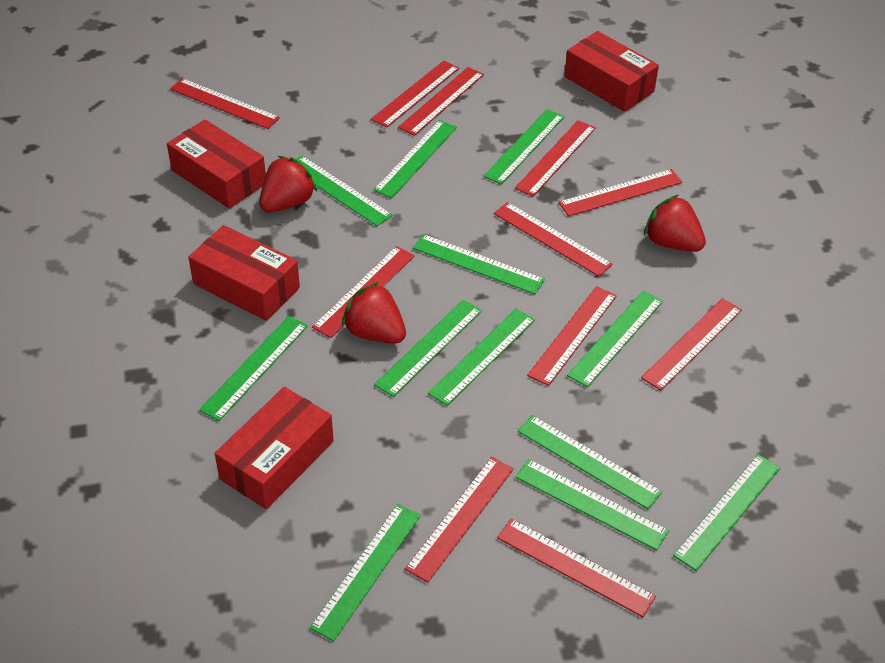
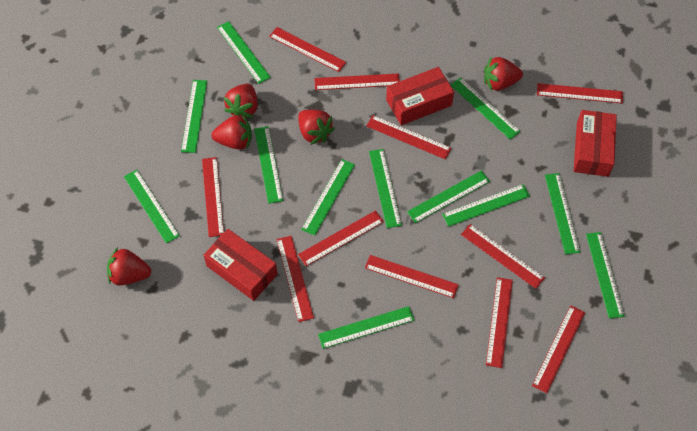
red box: 4 -> 3
red strawberry: 3 -> 5

